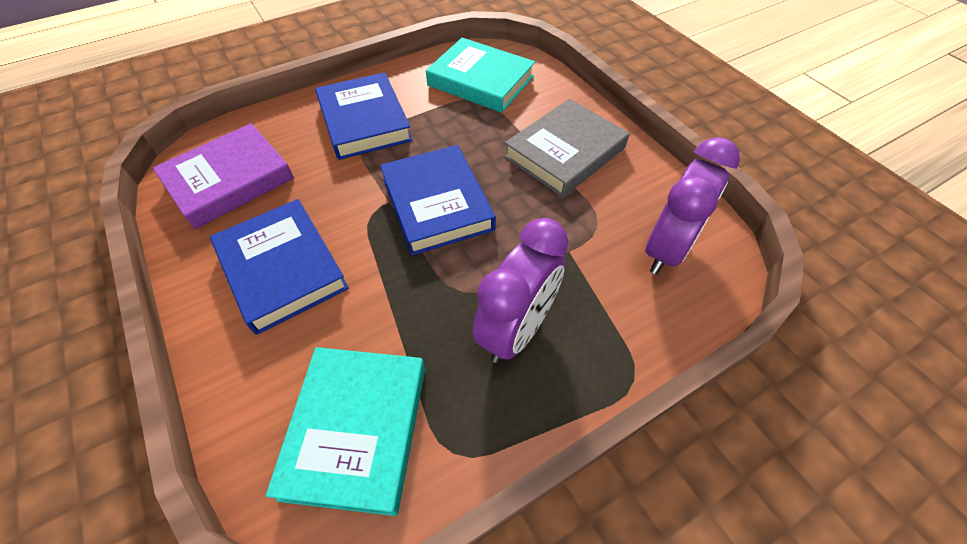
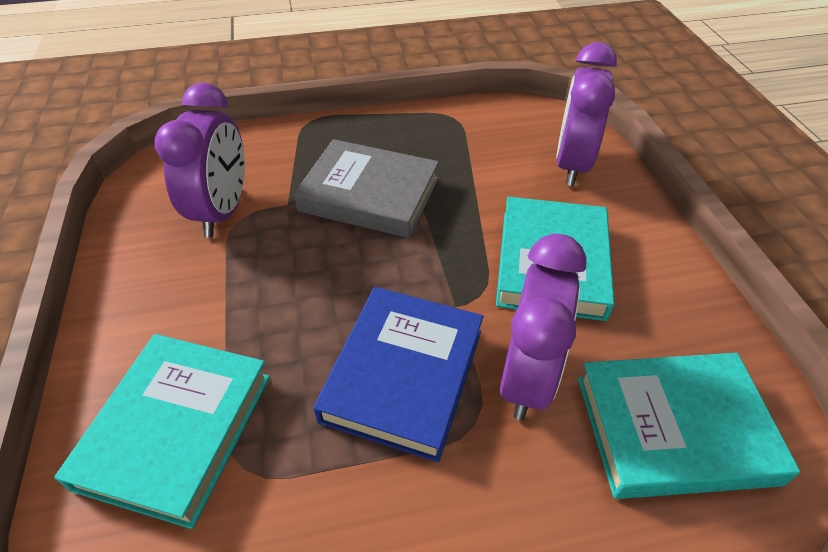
blue book: 3 -> 1
purple book: 1 -> 0
purple clock: 2 -> 3
turquoise book: 2 -> 3

